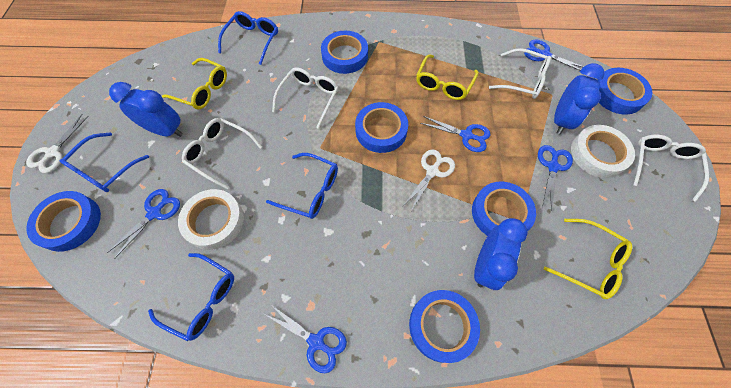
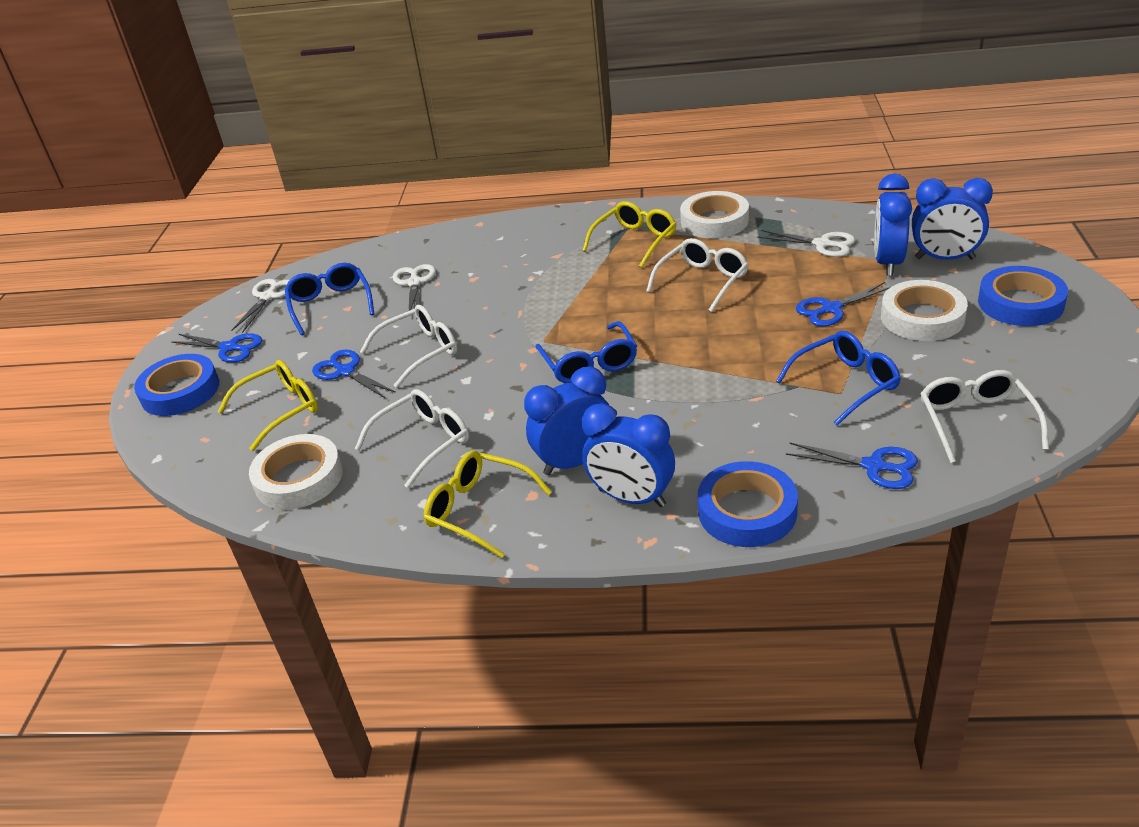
blue clock: 3 -> 4
blue glasses: 4 -> 3
blue scissors: 5 -> 4
blue tape: 6 -> 3
white scissors: 2 -> 3
white tape: 2 -> 3

